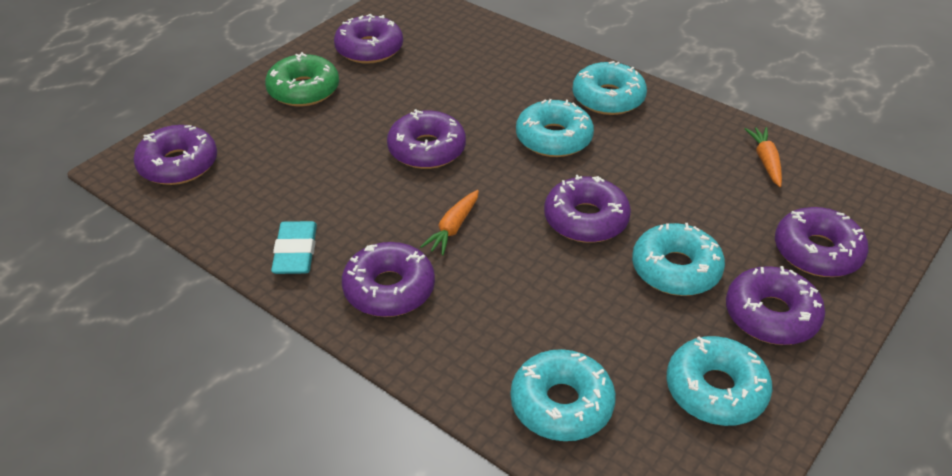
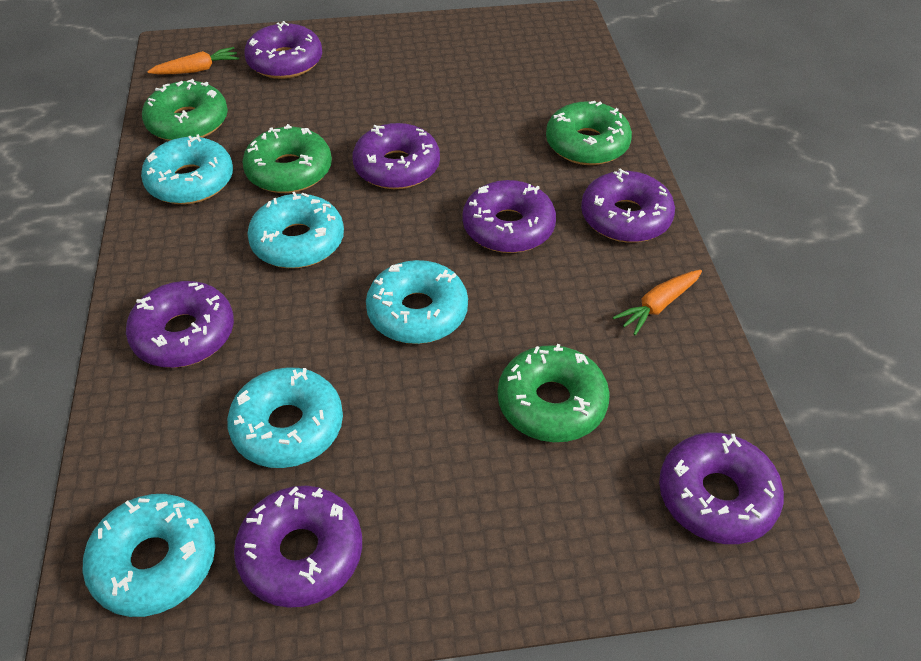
green donut: 1 -> 4
turquoise eraser: 1 -> 0

